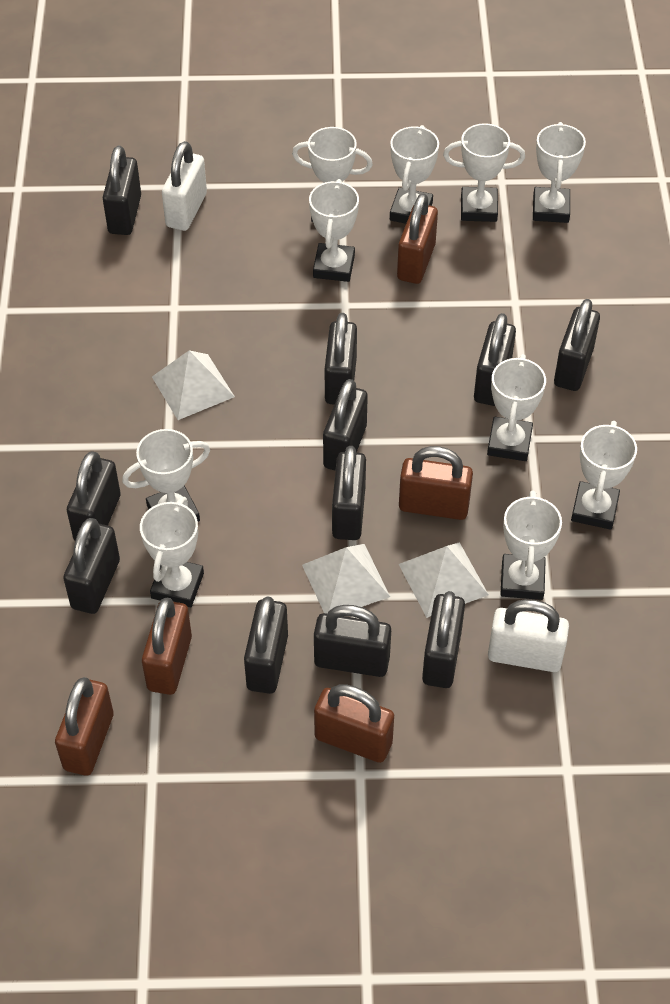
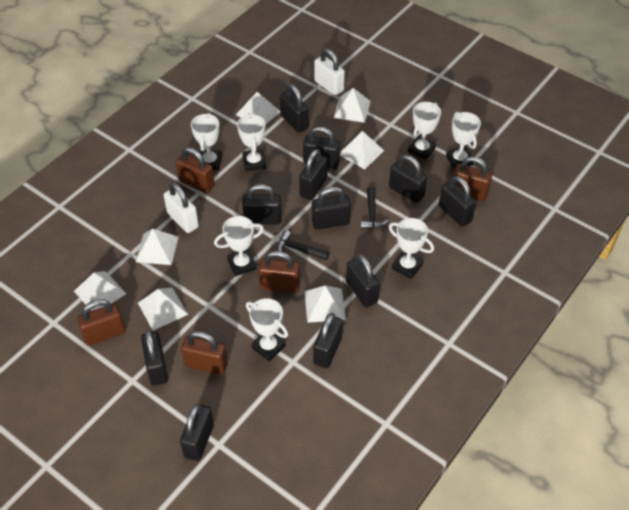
black hammer: 0 -> 2
white pyramid: 3 -> 7
white trophy: 10 -> 7

